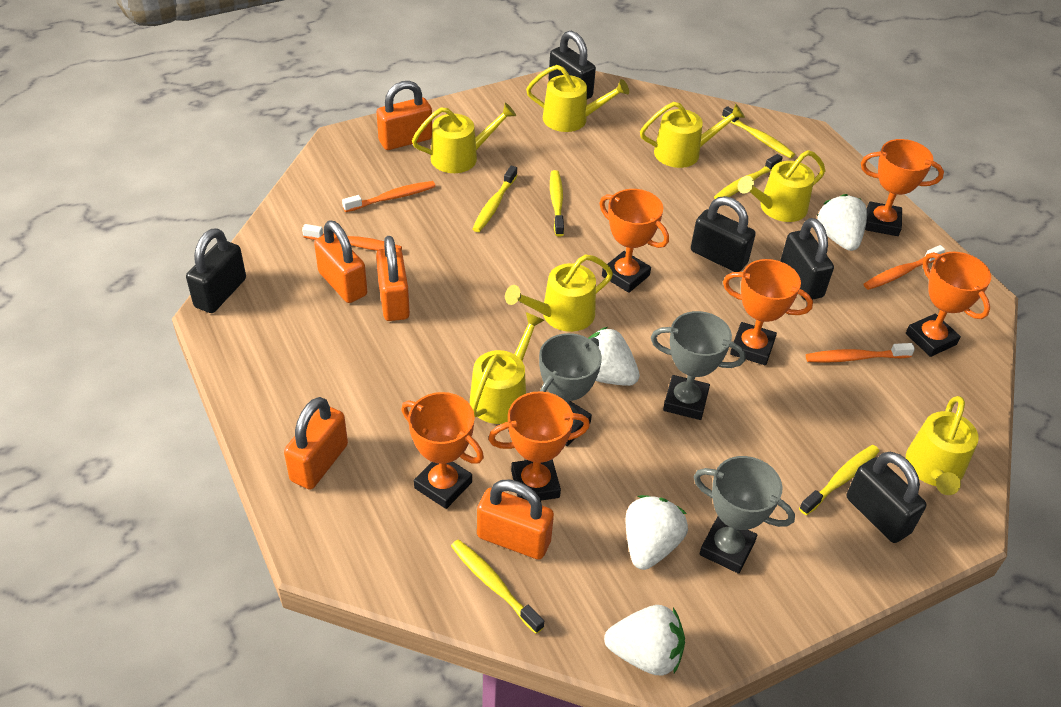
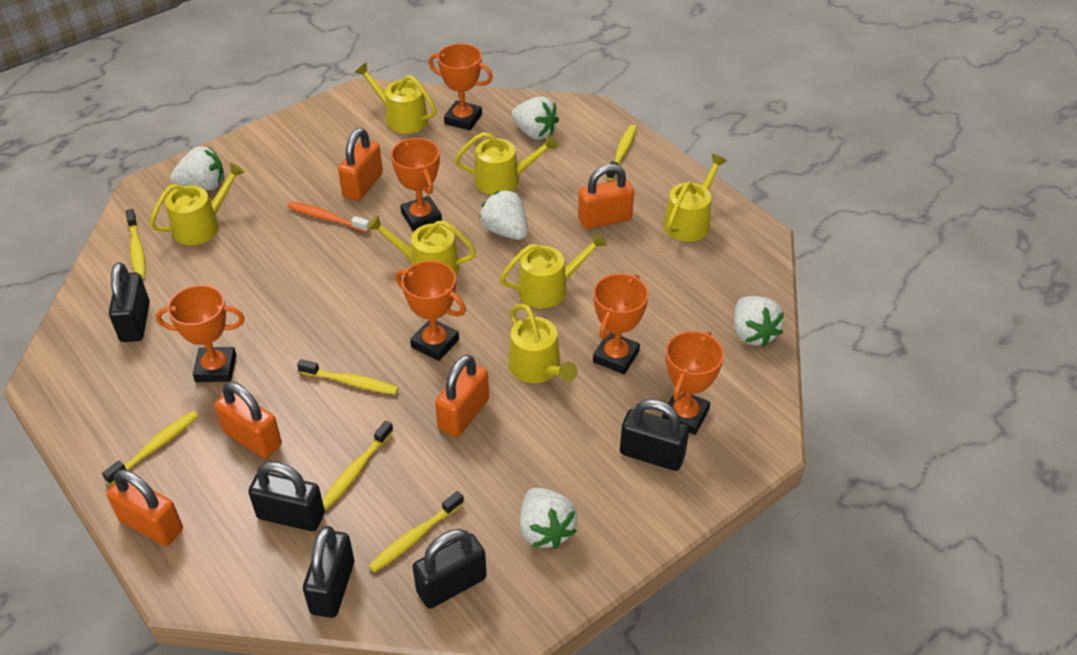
grey trophy: 3 -> 0
orange toothbrush: 4 -> 1
white strawberry: 4 -> 5

